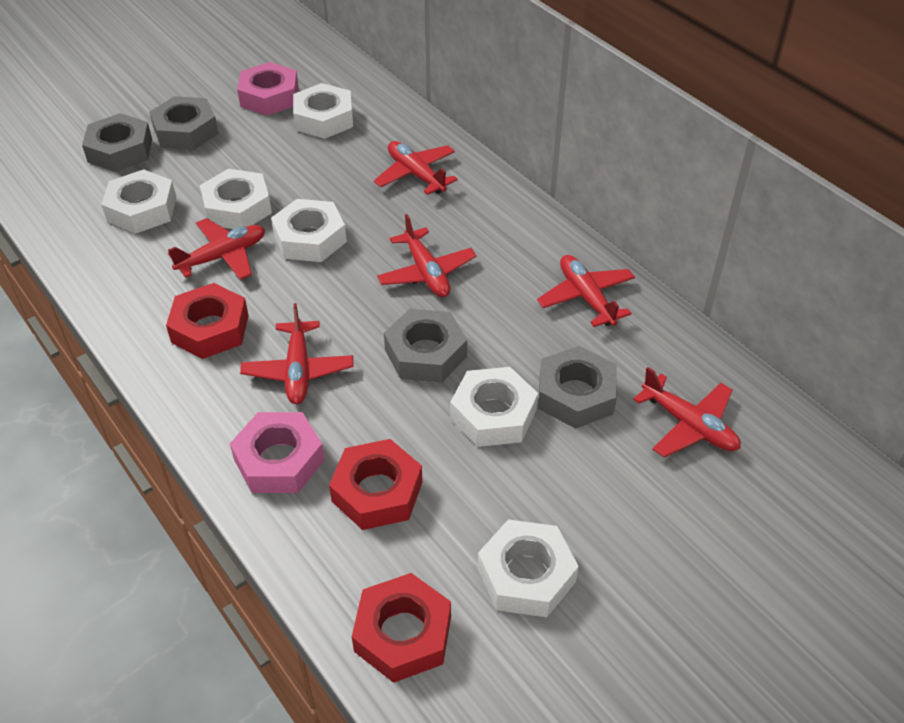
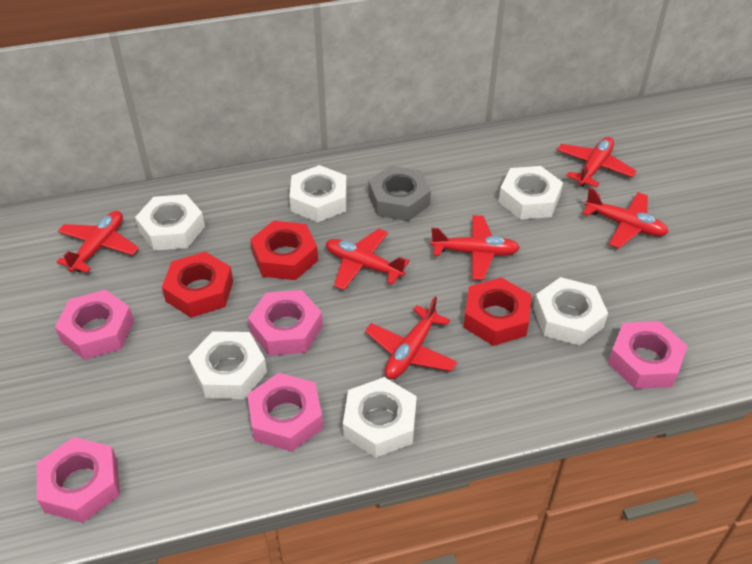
grey nut: 4 -> 1
pink nut: 2 -> 5

